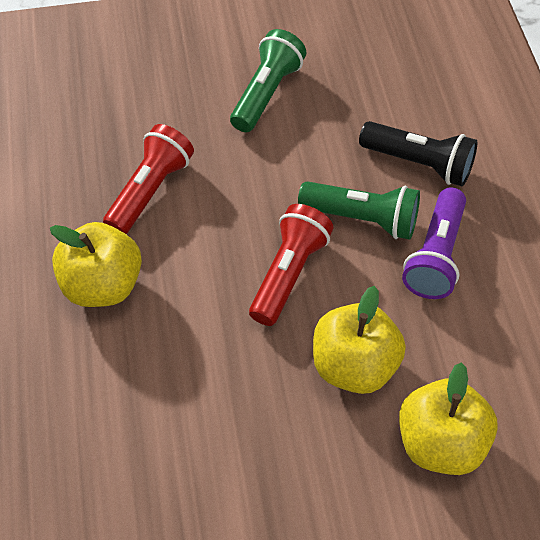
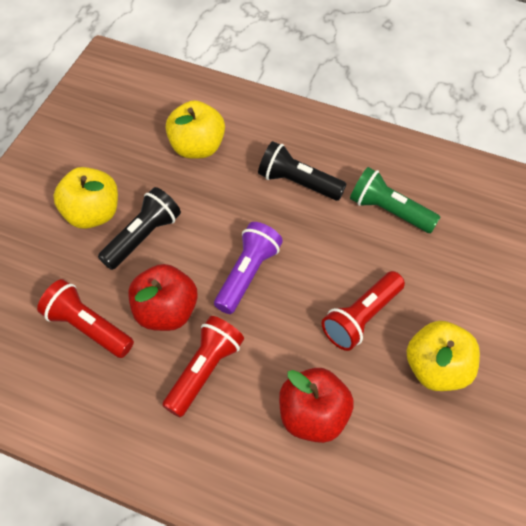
black flashlight: 1 -> 2
green flashlight: 2 -> 1
red apple: 0 -> 2
red flashlight: 2 -> 3

